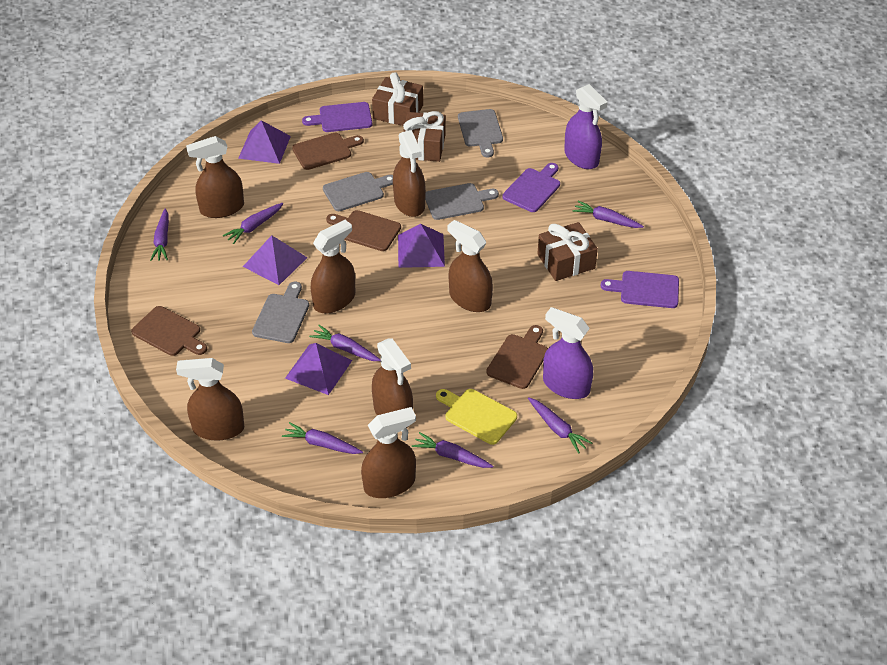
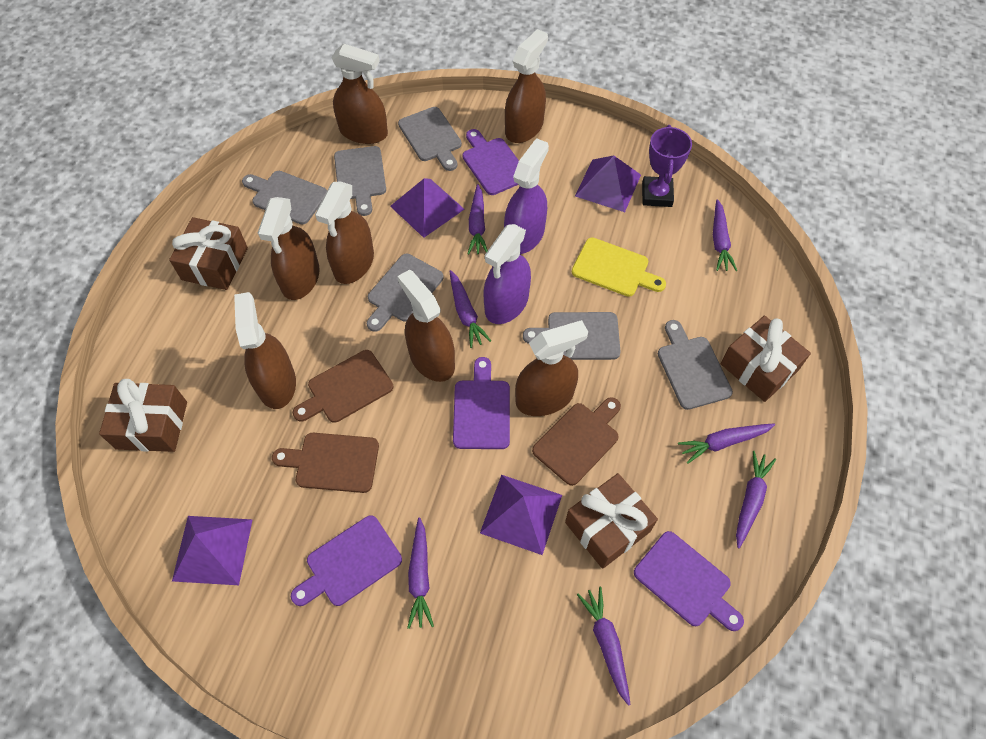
brown cutting board: 4 -> 3
brown gift: 3 -> 4
grey cutting board: 4 -> 6
purple cutting board: 3 -> 4
purple trophy: 0 -> 1

